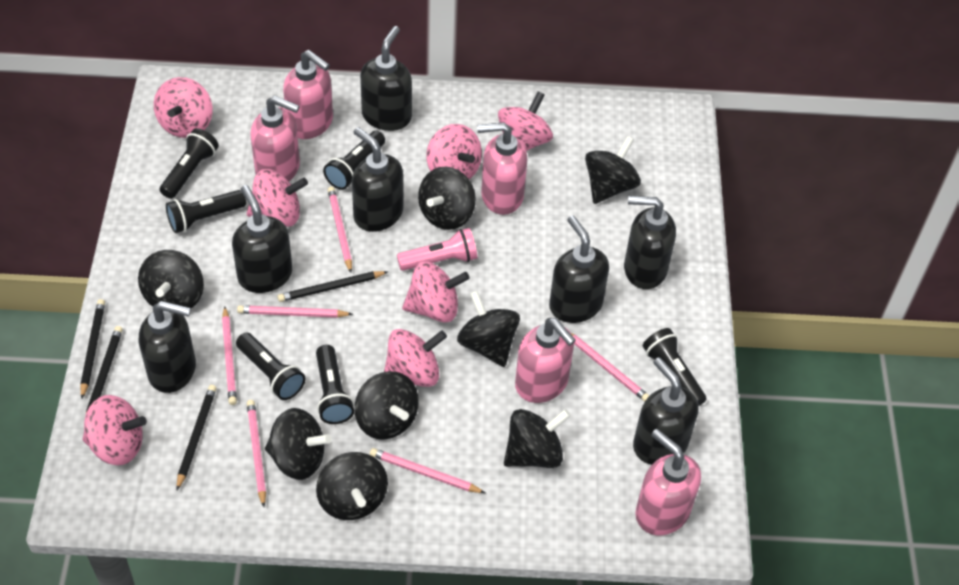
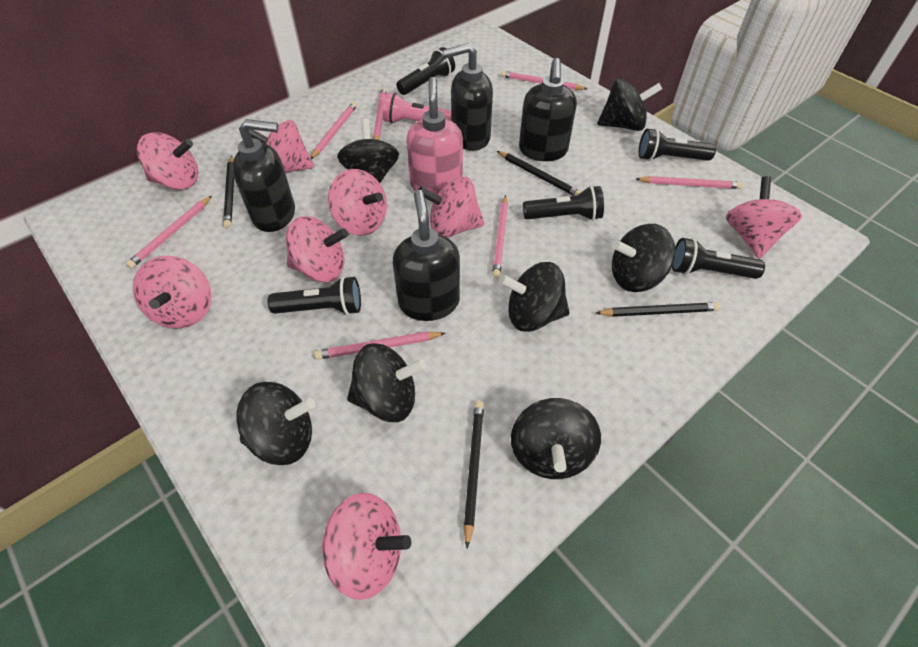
black flashlight: 6 -> 5
black soap dispenser: 7 -> 4
black spinning top: 8 -> 7
pink pencil: 6 -> 7
pink soap dispenser: 5 -> 1
pink spinning top: 7 -> 8

